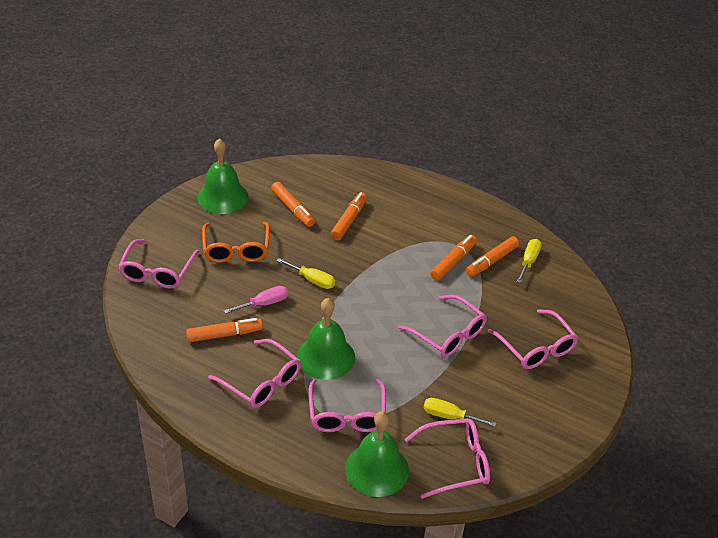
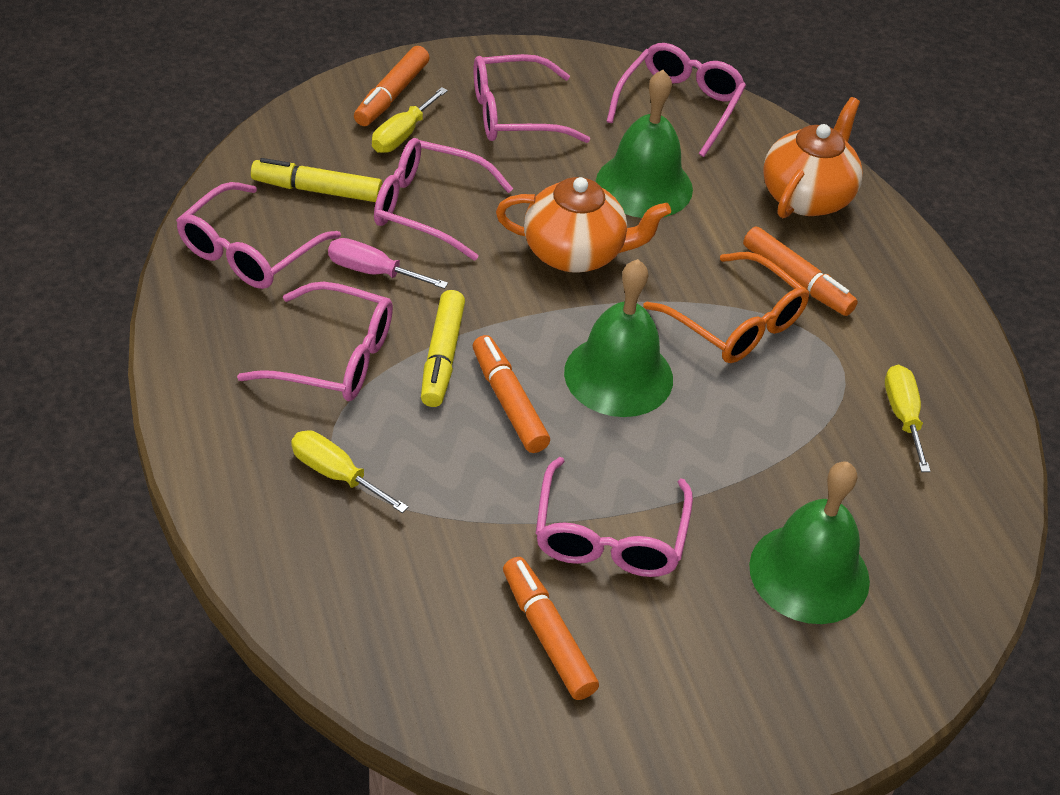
orange marker: 5 -> 4
orange teapot: 0 -> 2
yellow marker: 0 -> 2

